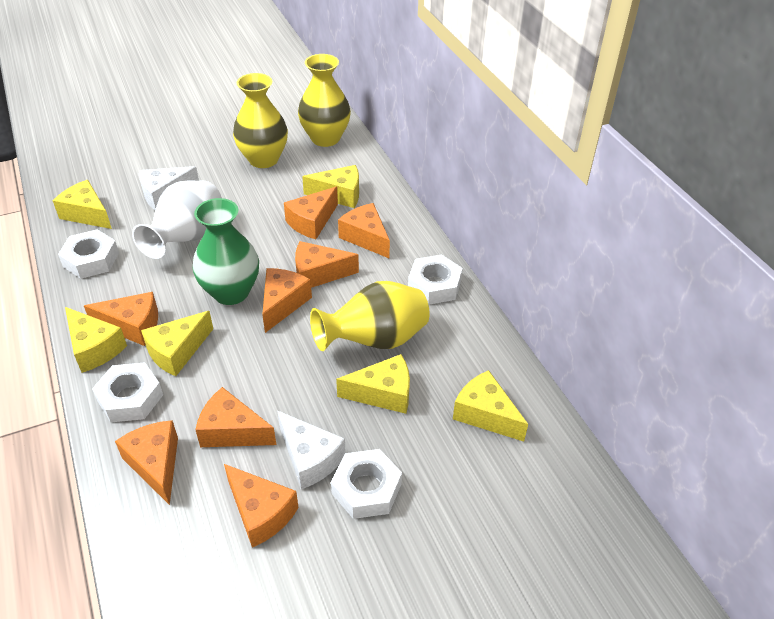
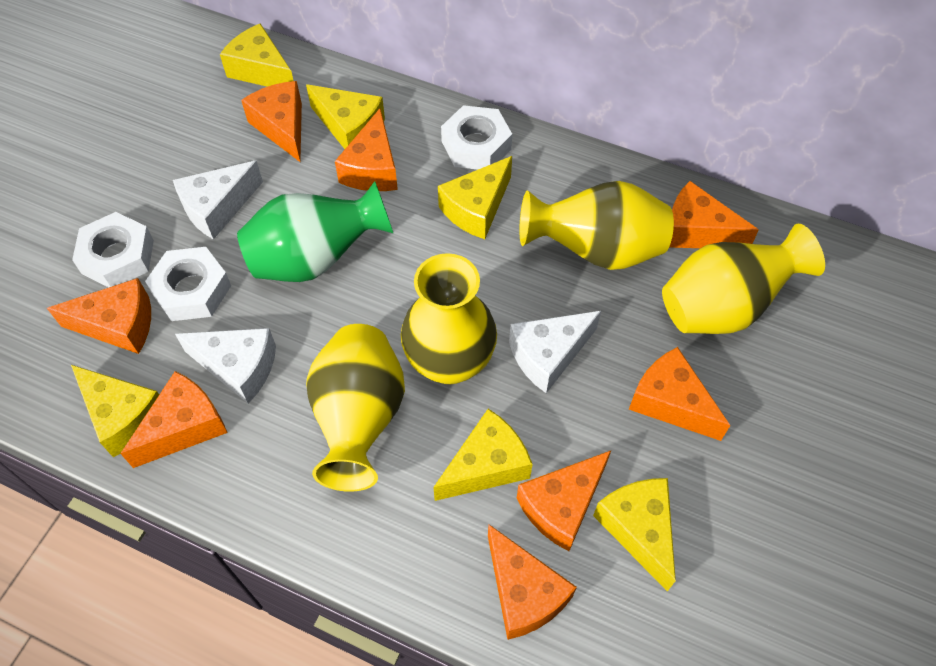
white cheese: 2 -> 3
white nut: 4 -> 3
white vase: 1 -> 0
yellow vase: 3 -> 4

